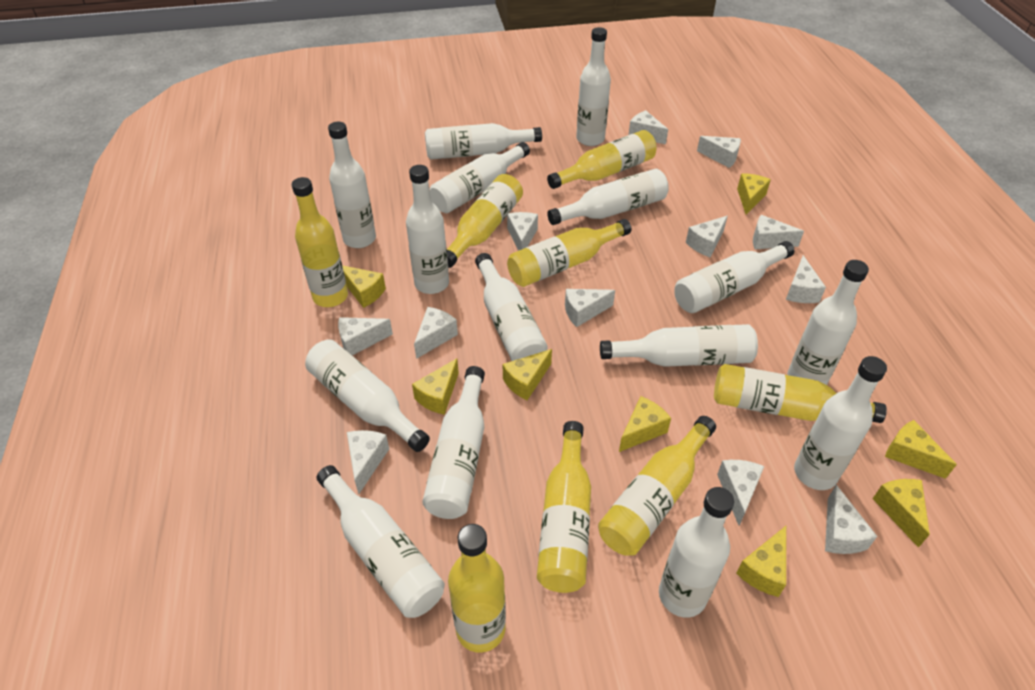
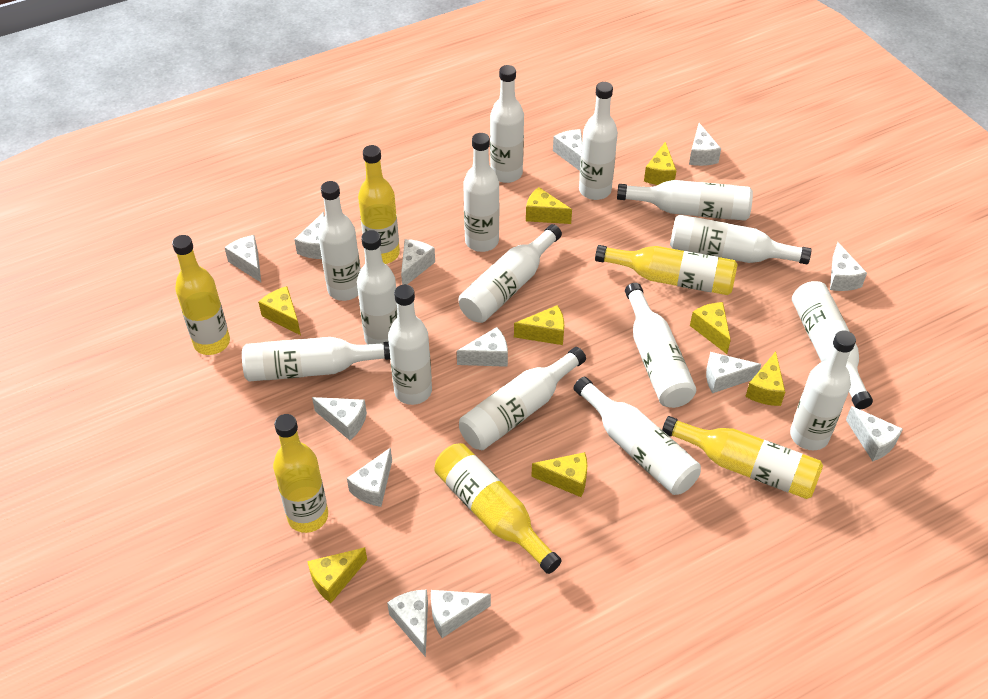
white cheese: 12 -> 13
yellow bottle: 8 -> 6

